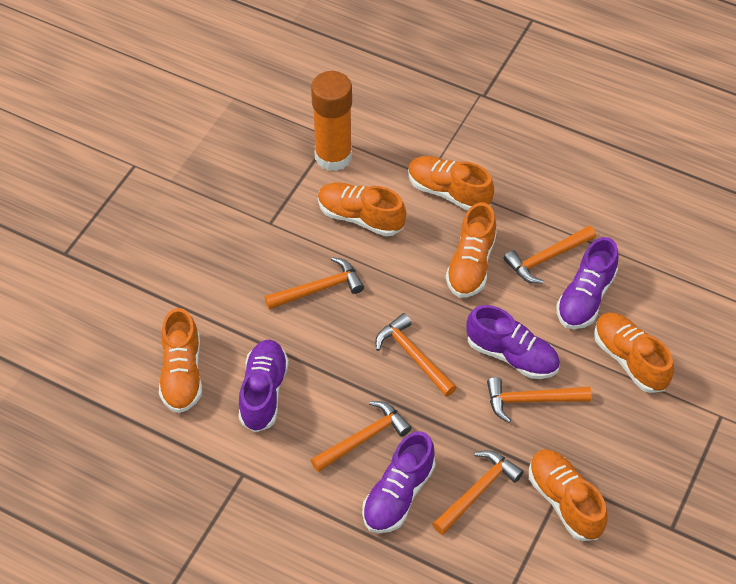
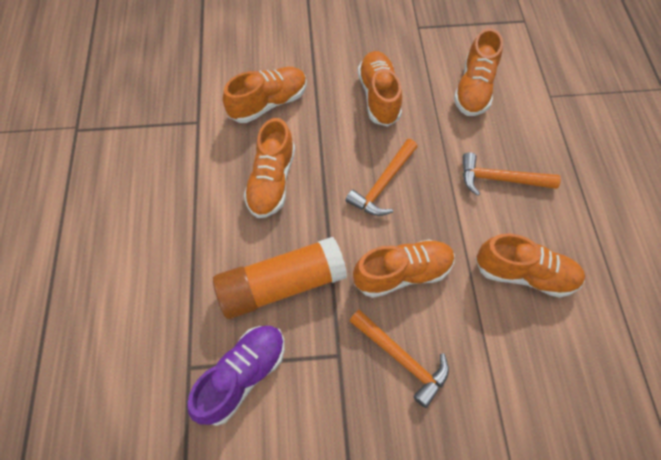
orange hammer: 6 -> 3
purple shoe: 4 -> 1

